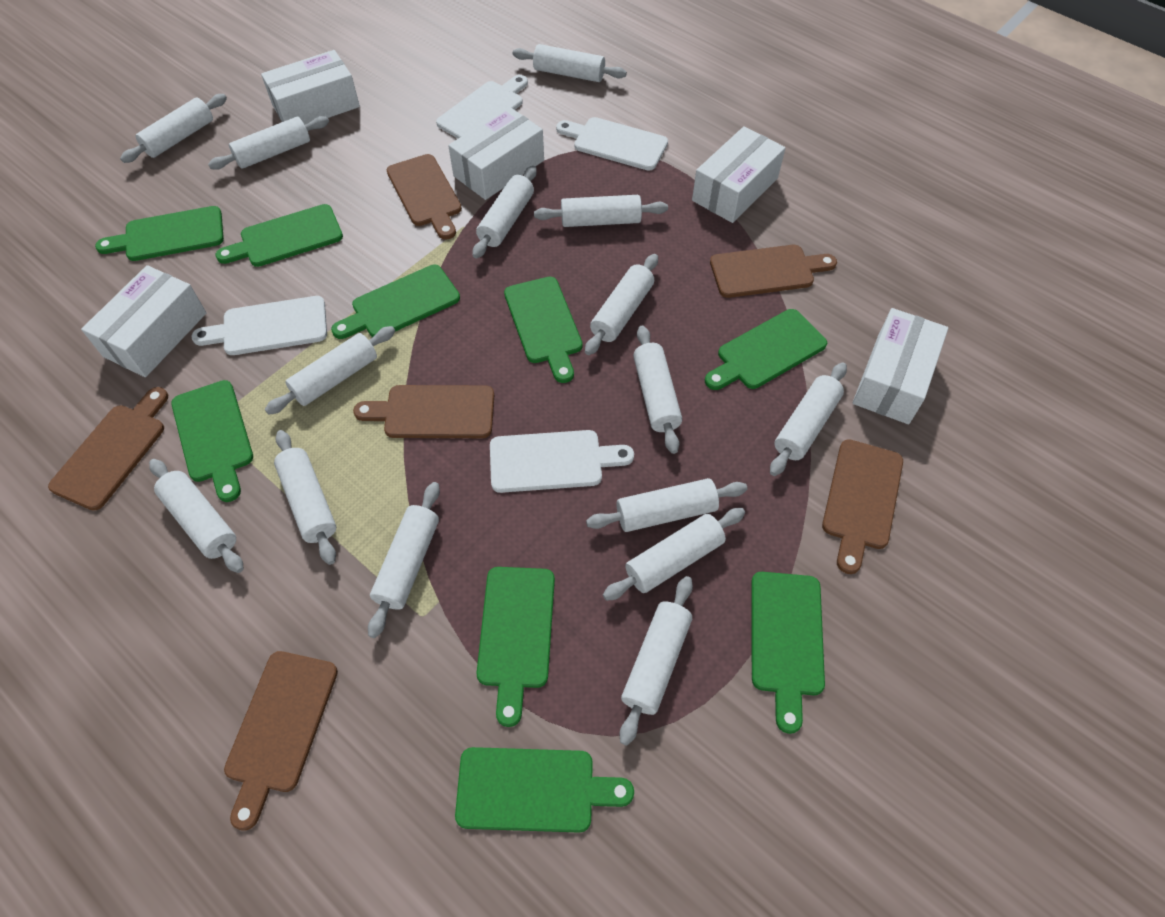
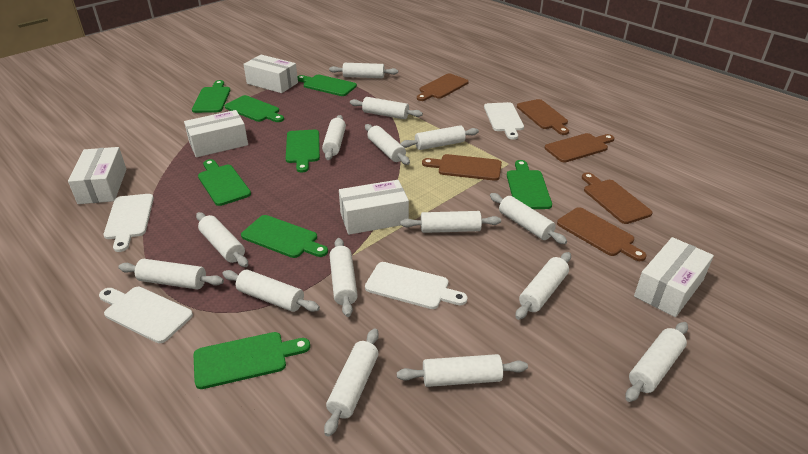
green cutting board: 9 -> 8

